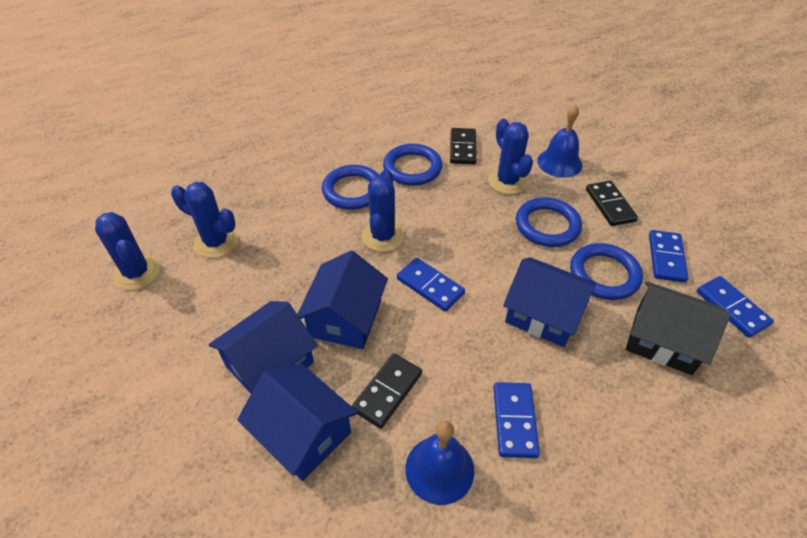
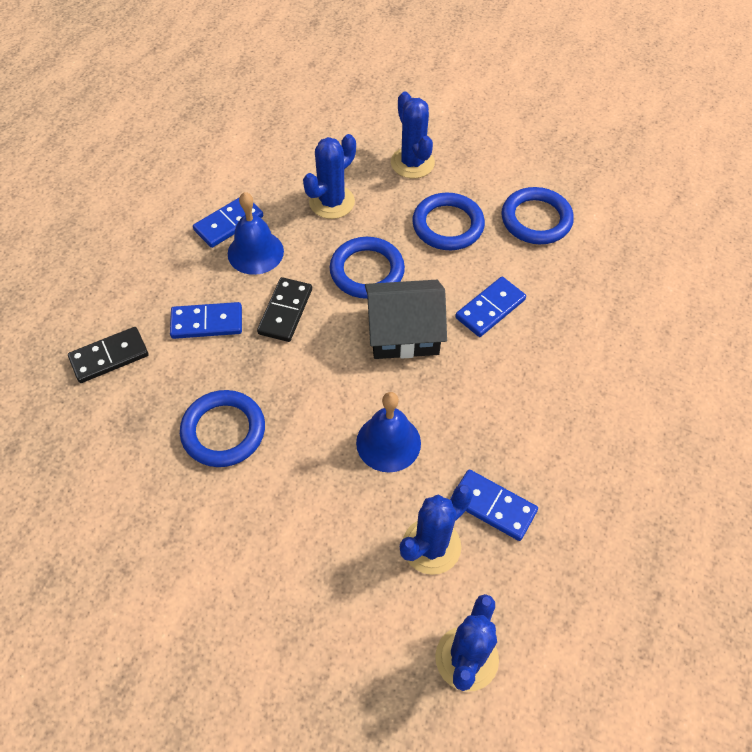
black domino: 3 -> 2
blue house: 4 -> 0

